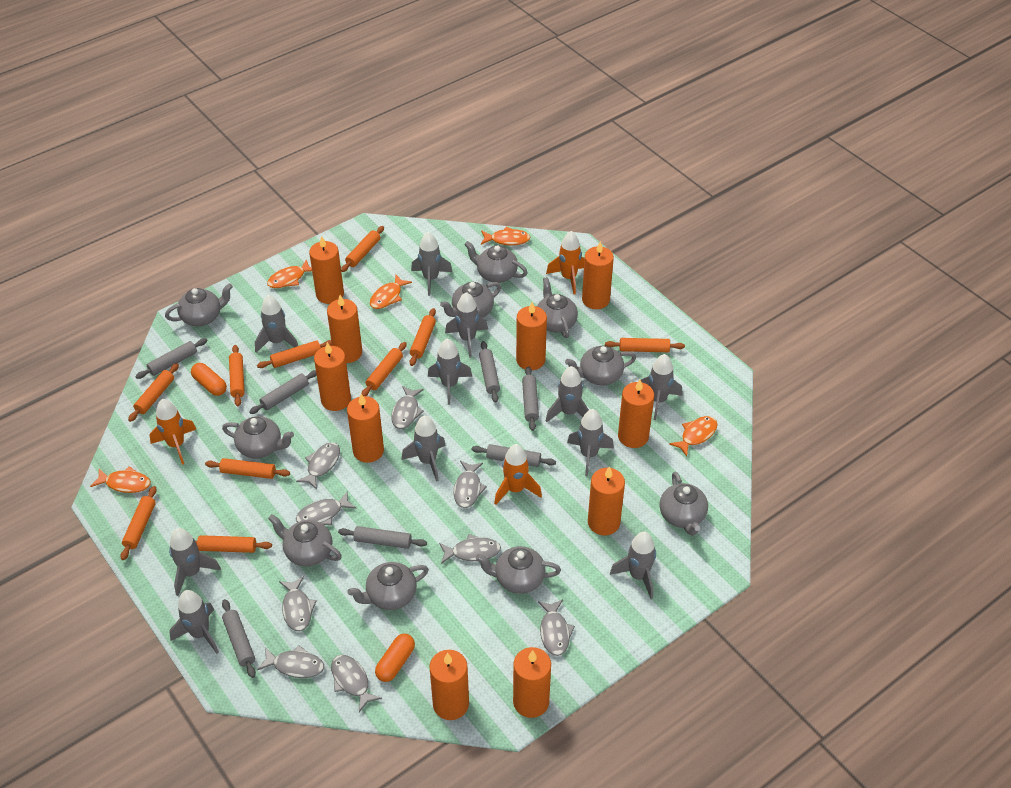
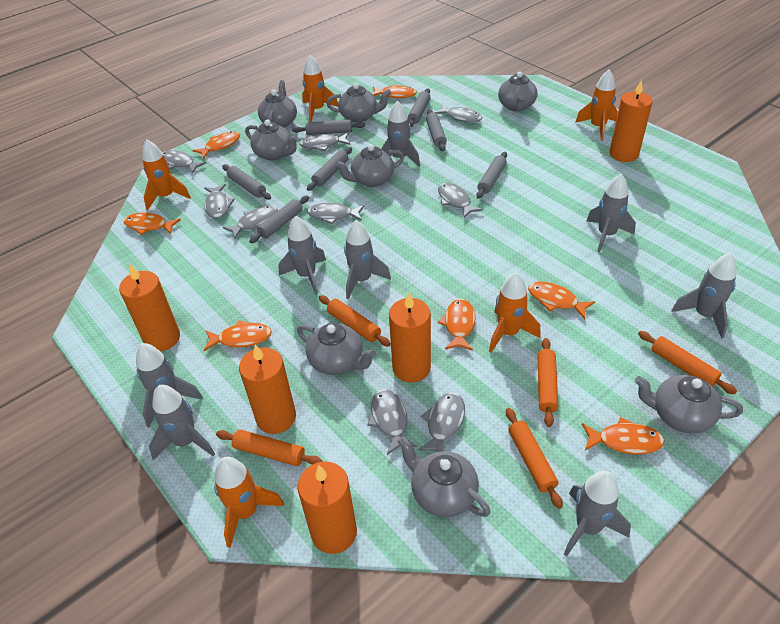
grey rocket: 11 -> 8
grey teapot: 10 -> 8
orange candle: 10 -> 5
orange capsule: 2 -> 0
orange fish: 5 -> 7
orange rocket: 3 -> 5
orange rolling pin: 10 -> 5

